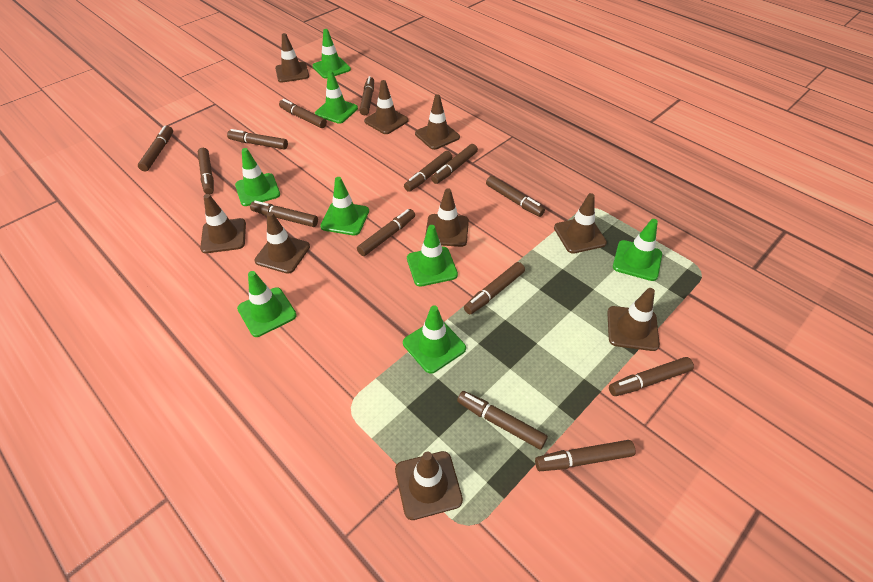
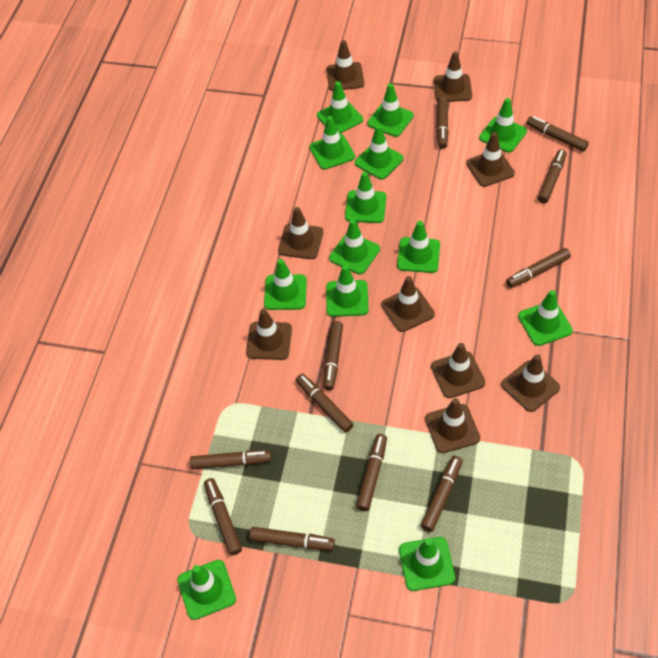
brown marker: 14 -> 11
green traffic cone: 8 -> 13

